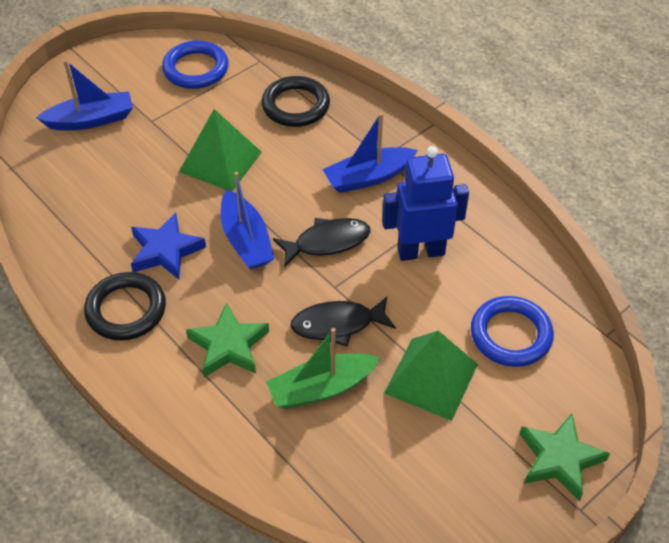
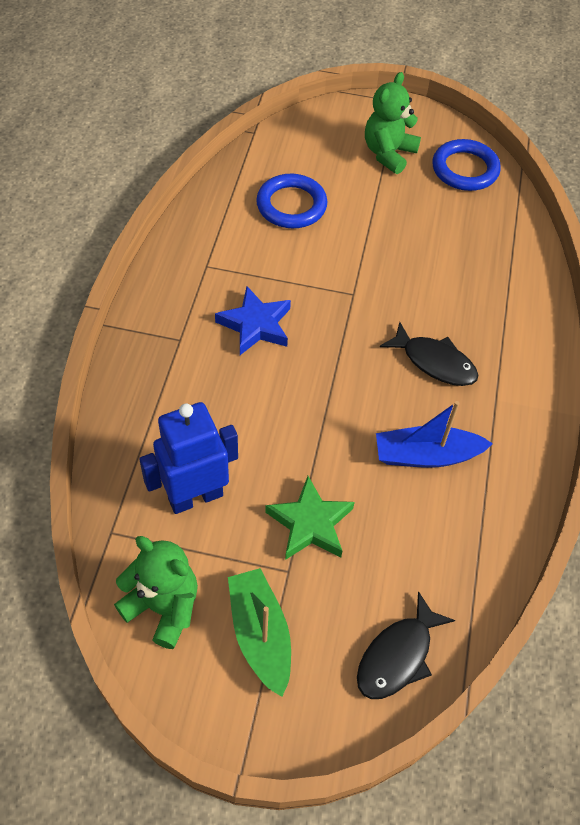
black ring: 2 -> 0
blue boat: 3 -> 1
green pyramid: 2 -> 0
green star: 2 -> 1
green teddy bear: 0 -> 2

